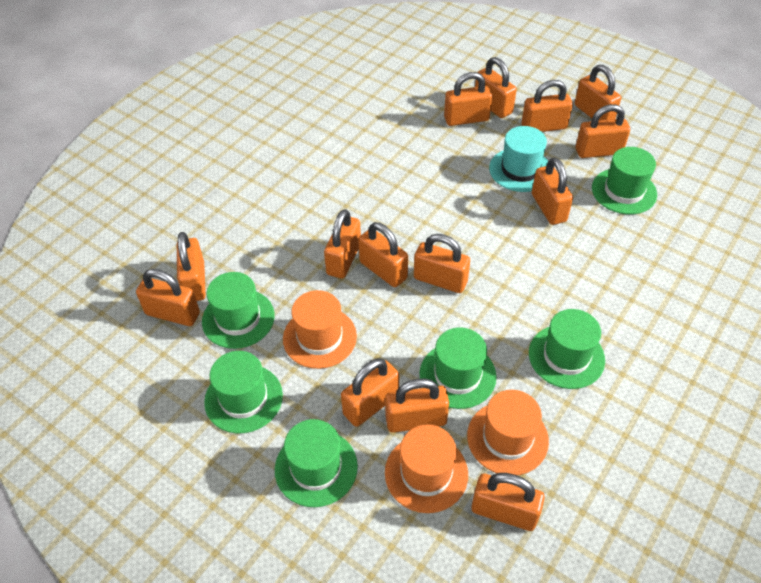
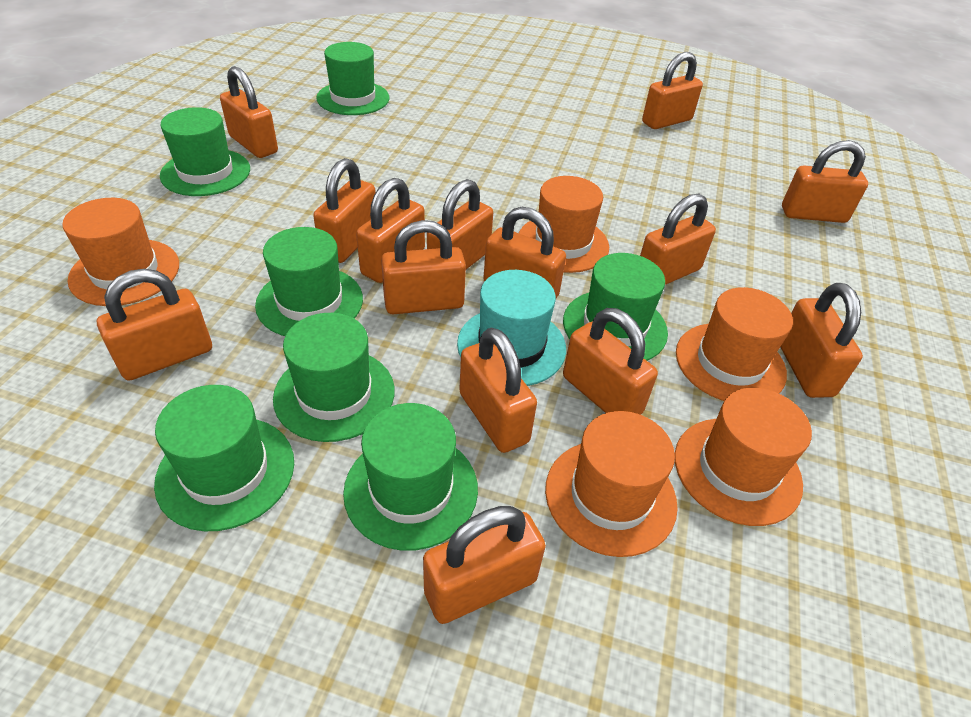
green hat: 6 -> 7
orange hat: 3 -> 5

